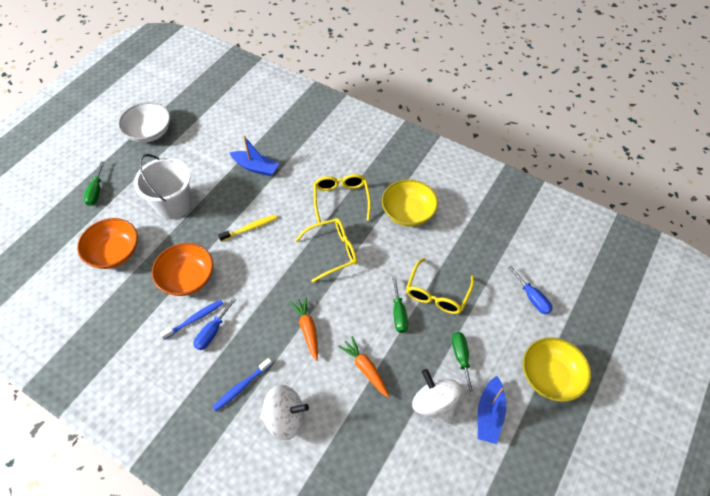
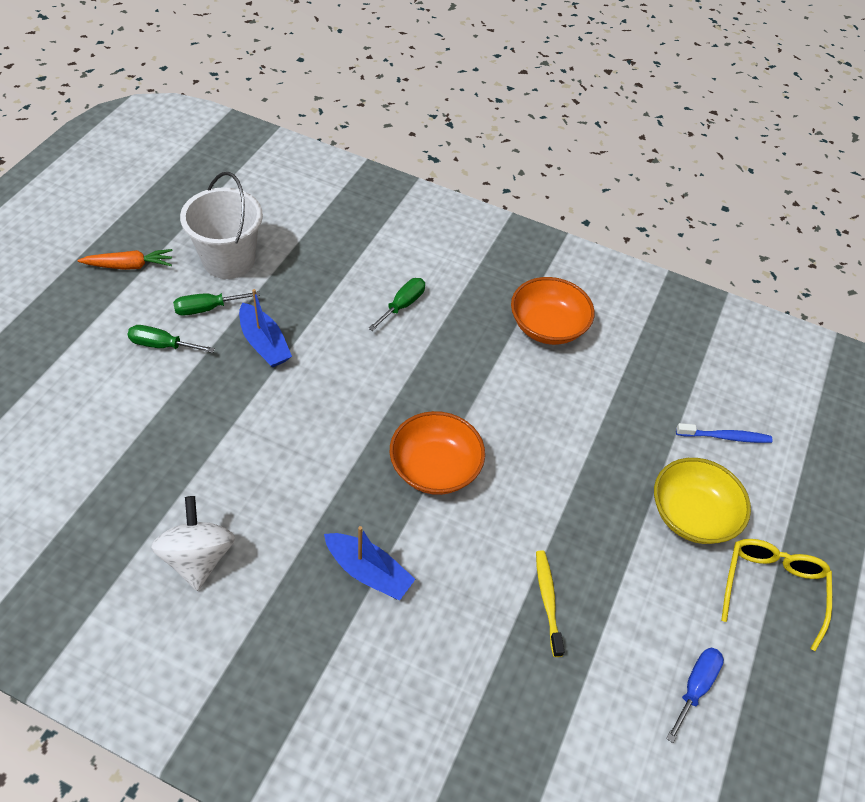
blue screwdriver: 2 -> 1
blue toothbrush: 2 -> 1
orange carrot: 2 -> 1
white bowl: 1 -> 0
white spinning top: 2 -> 1
yellow bowl: 2 -> 1
yellow glasses: 3 -> 1

